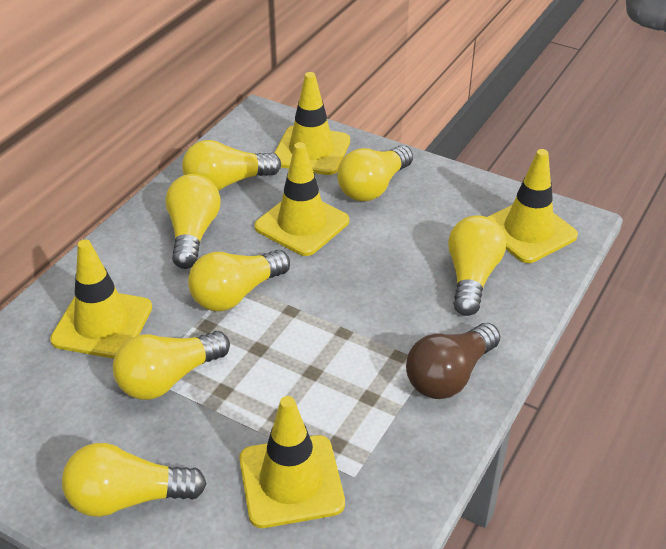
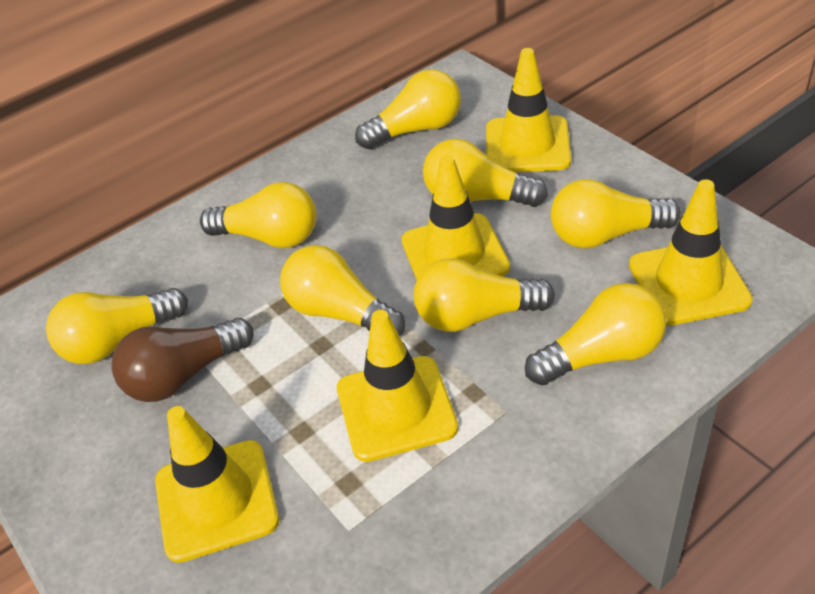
yellow light bulb: 7 -> 8

